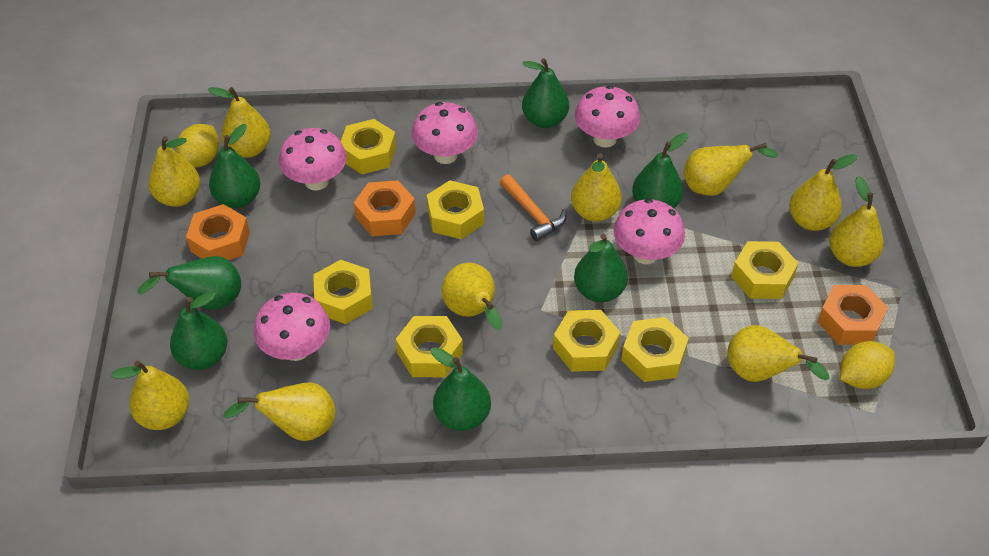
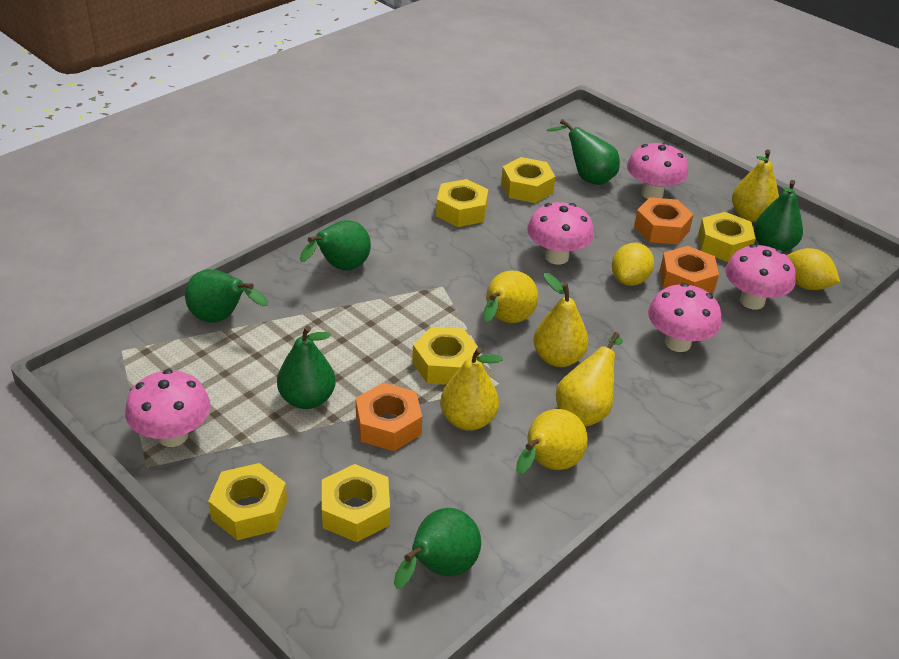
green pear: 7 -> 6
orange hammer: 1 -> 0
yellow nut: 7 -> 6
yellow pear: 10 -> 6

